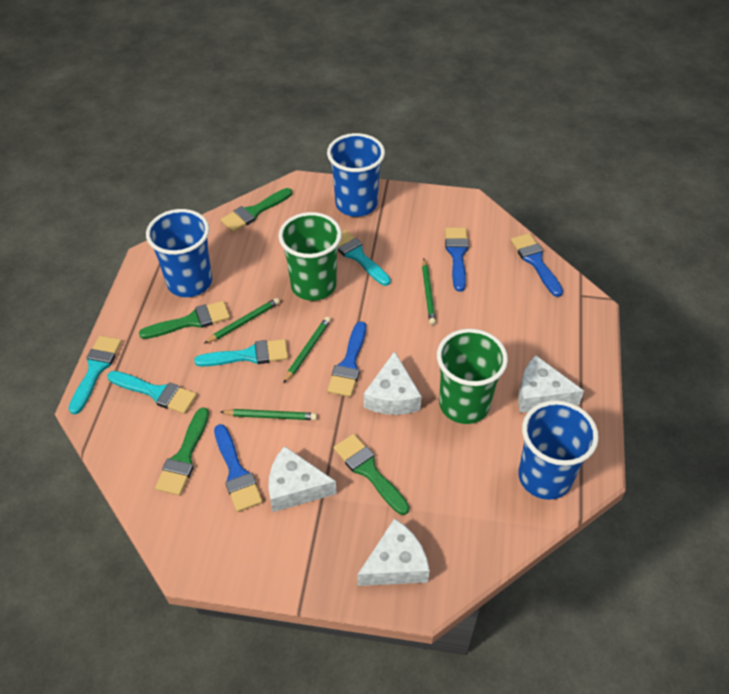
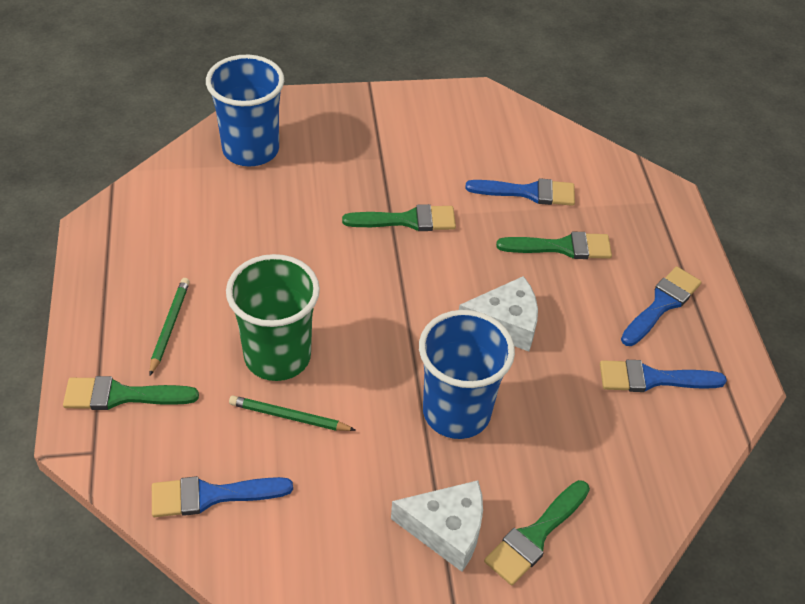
blue cup: 3 -> 2
green cup: 2 -> 1
green pencil: 4 -> 2
turquoise brush: 4 -> 0
white cheese: 4 -> 2

